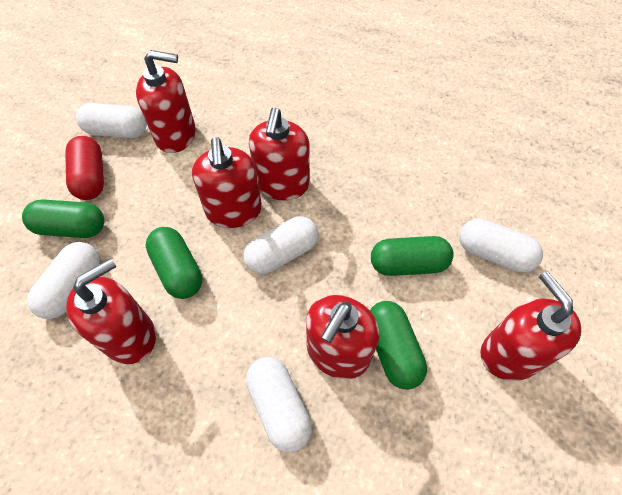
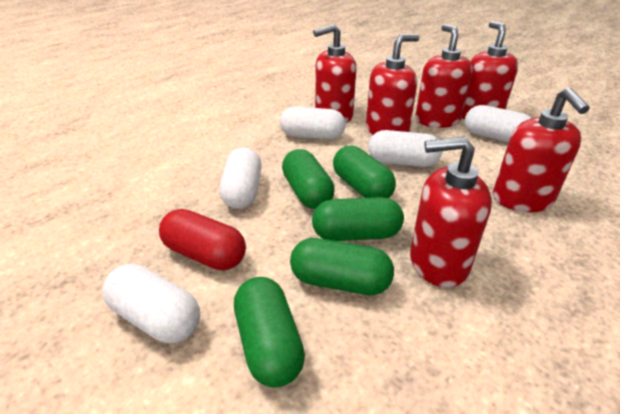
green capsule: 4 -> 5

